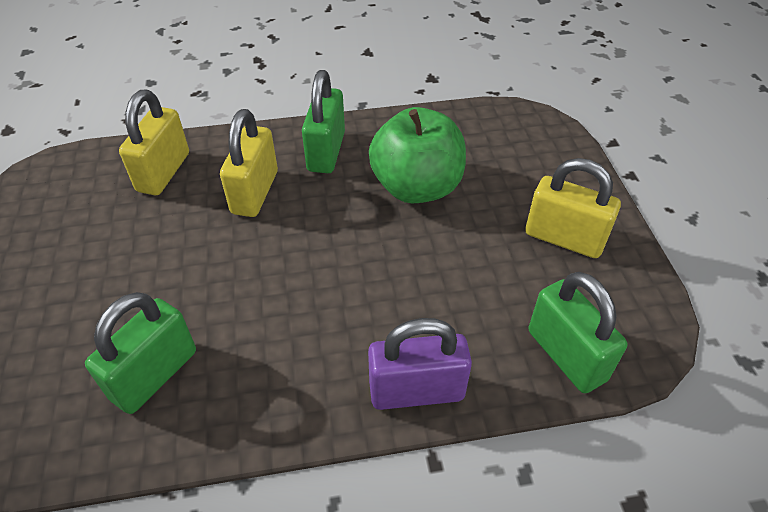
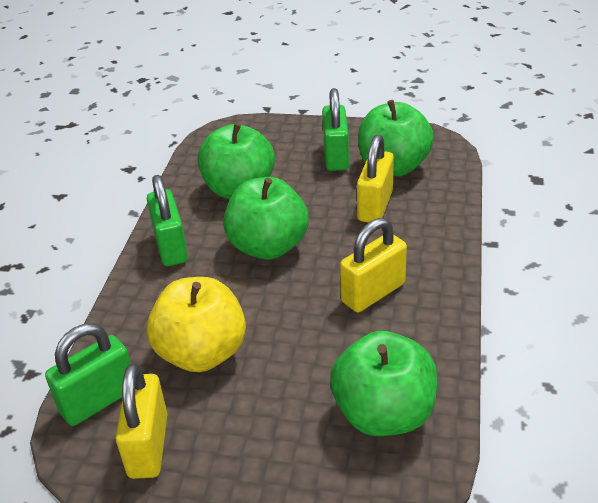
green apple: 1 -> 4
purple padlock: 1 -> 0
yellow apple: 0 -> 1

